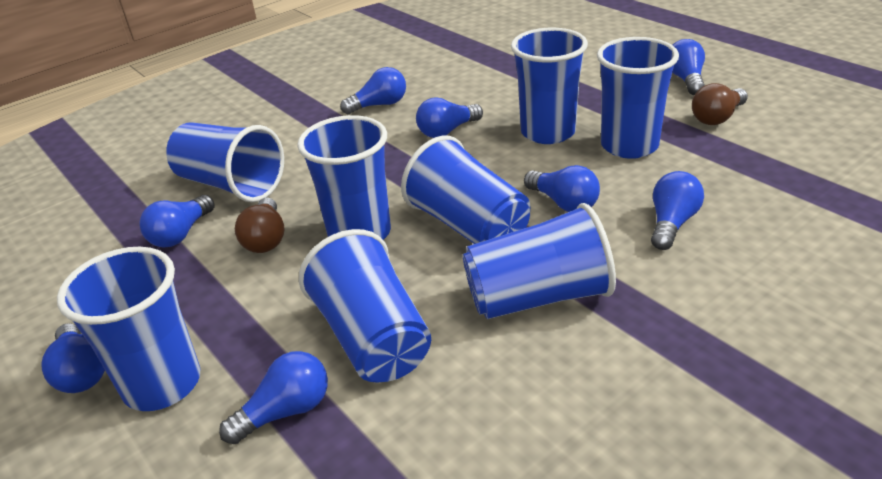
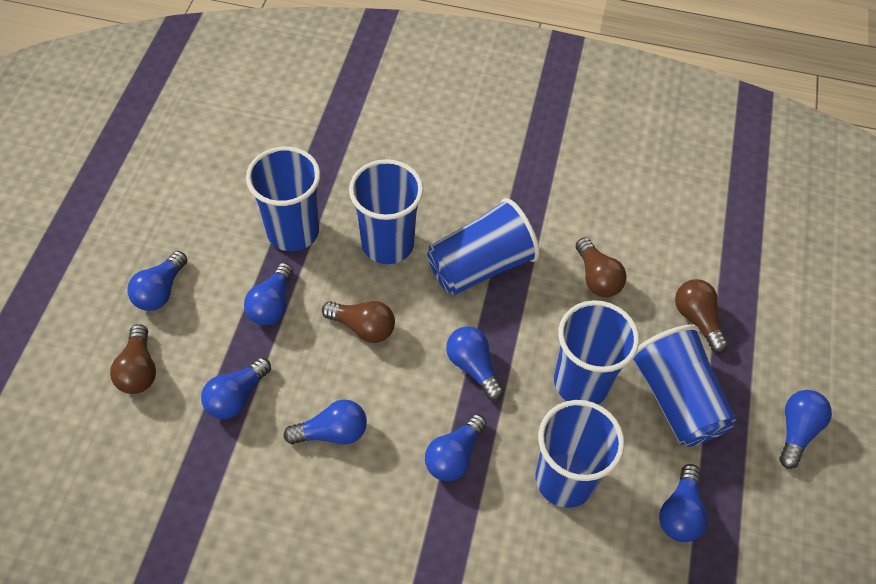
blue cup: 8 -> 6
brown light bulb: 2 -> 4

